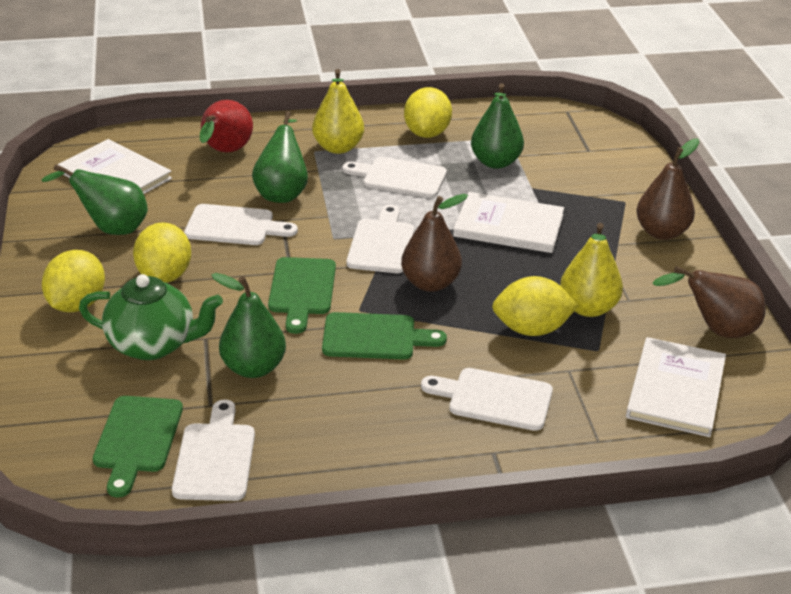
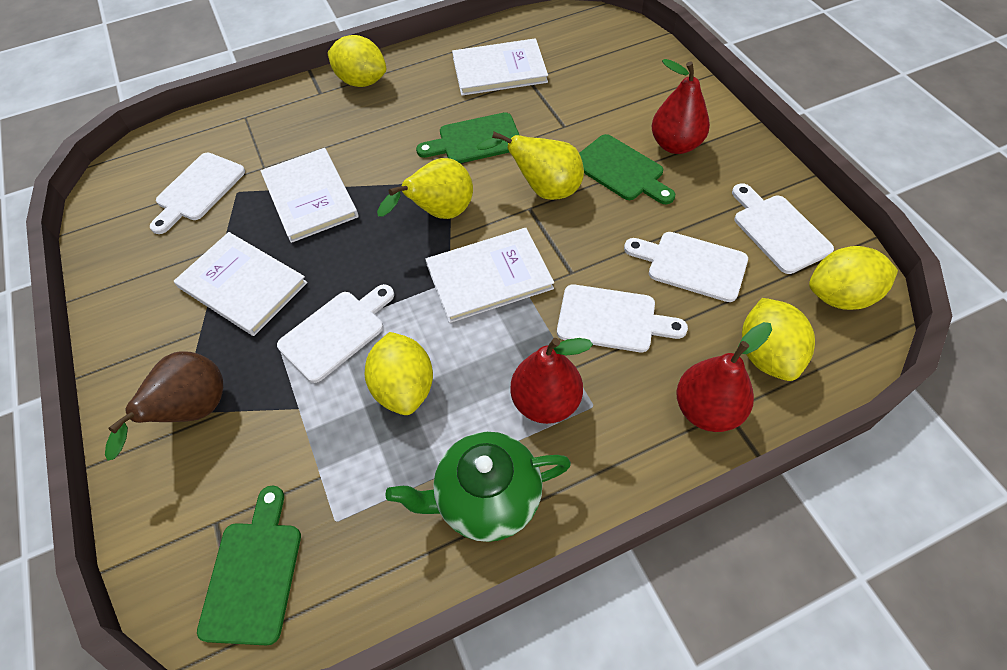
brown pear: 3 -> 1
green pear: 4 -> 0
red pear: 1 -> 3
white book: 3 -> 4

